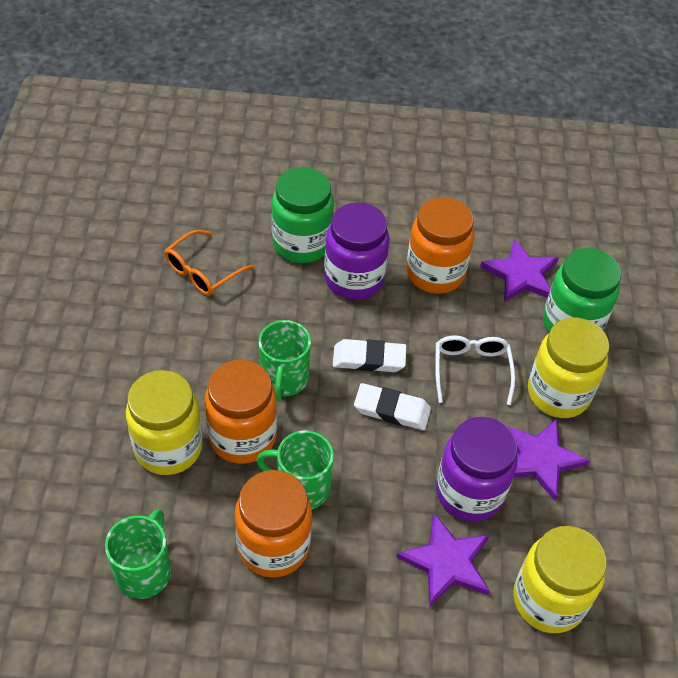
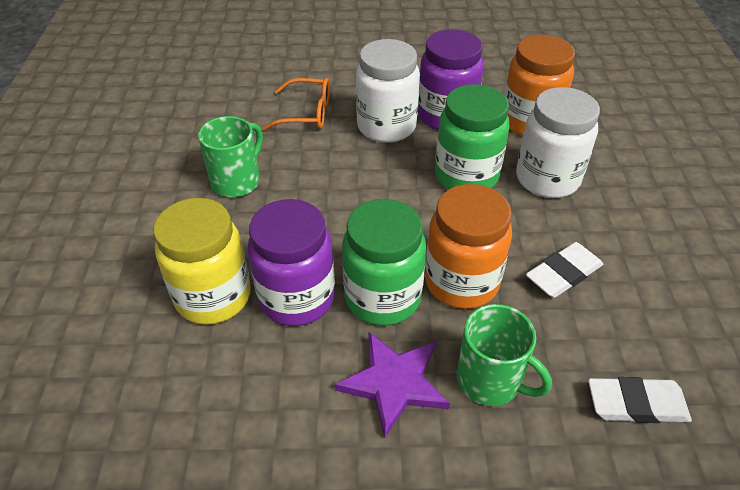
green mug: 3 -> 2
orange jar: 3 -> 2
purple star: 3 -> 1
white glasses: 1 -> 0
white jar: 0 -> 2
yellow jar: 3 -> 1

